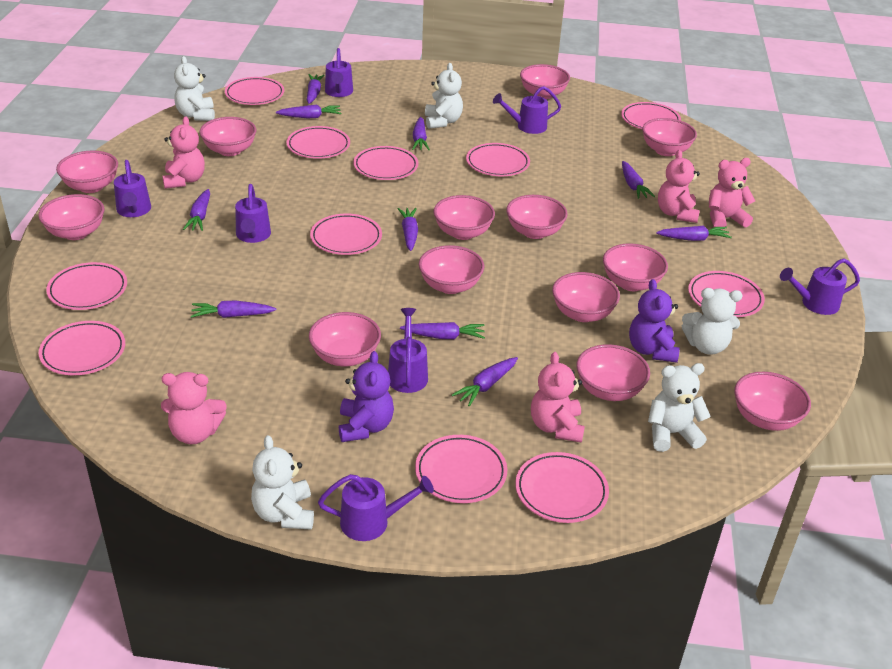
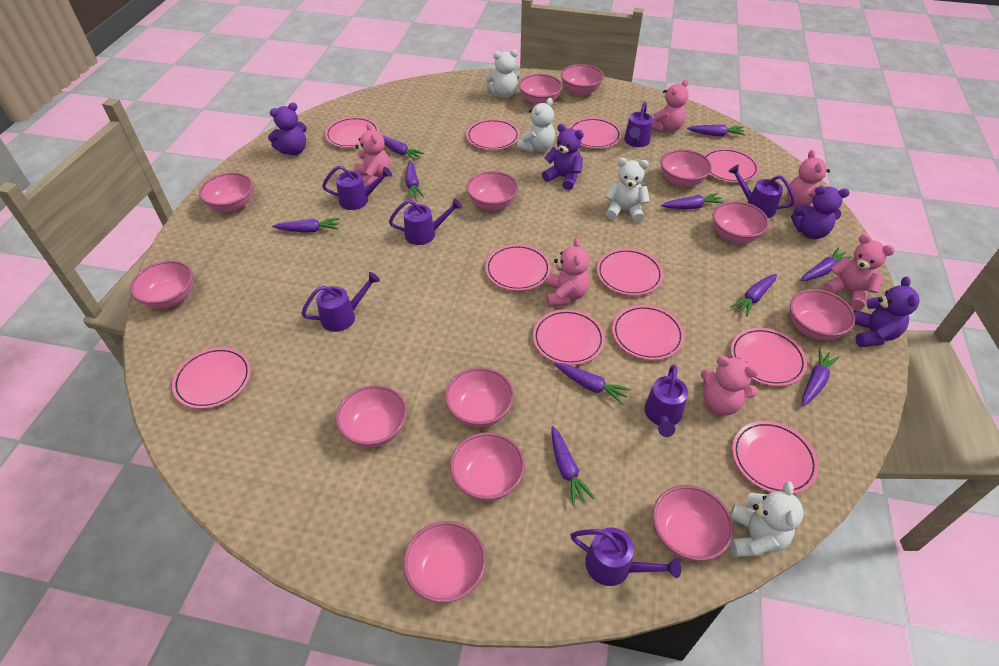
pink teddy bear: 5 -> 6
purple teddy bear: 2 -> 4
white teddy bear: 5 -> 4

